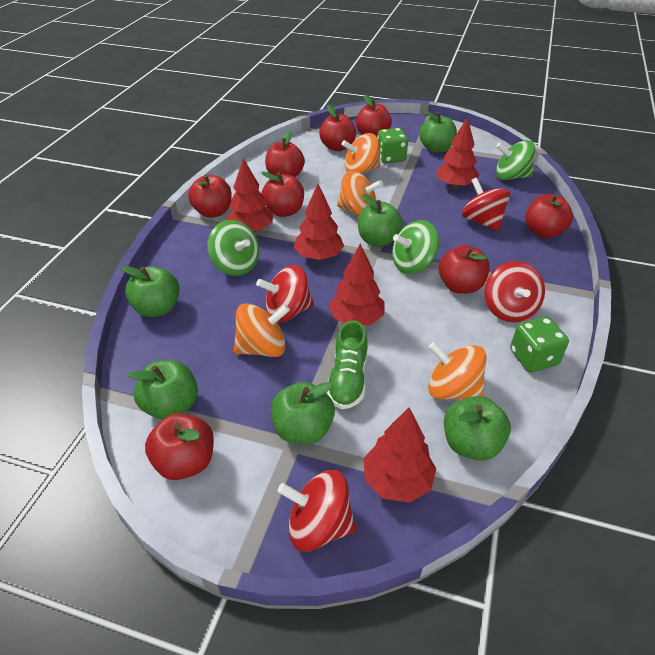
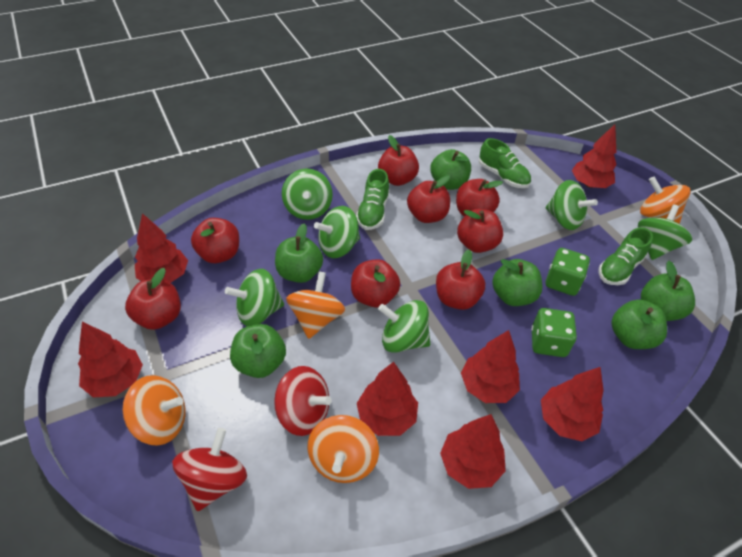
green shoe: 1 -> 3
green spinning top: 3 -> 6
red spinning top: 4 -> 2
red tree: 5 -> 7

